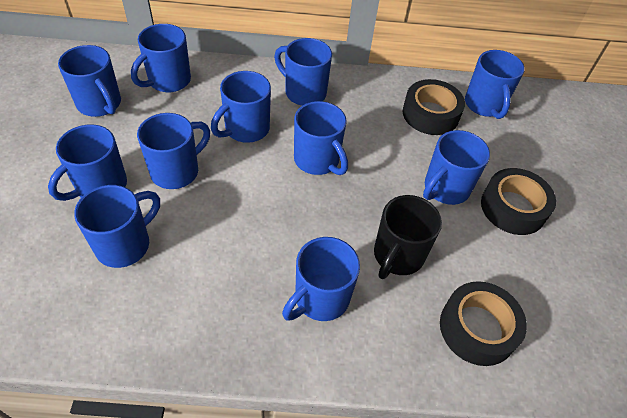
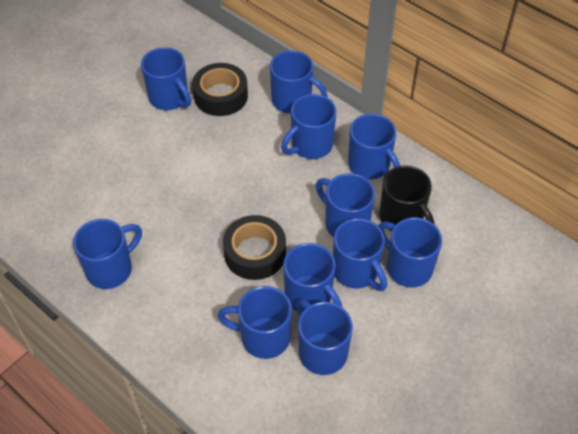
black tape: 3 -> 2

